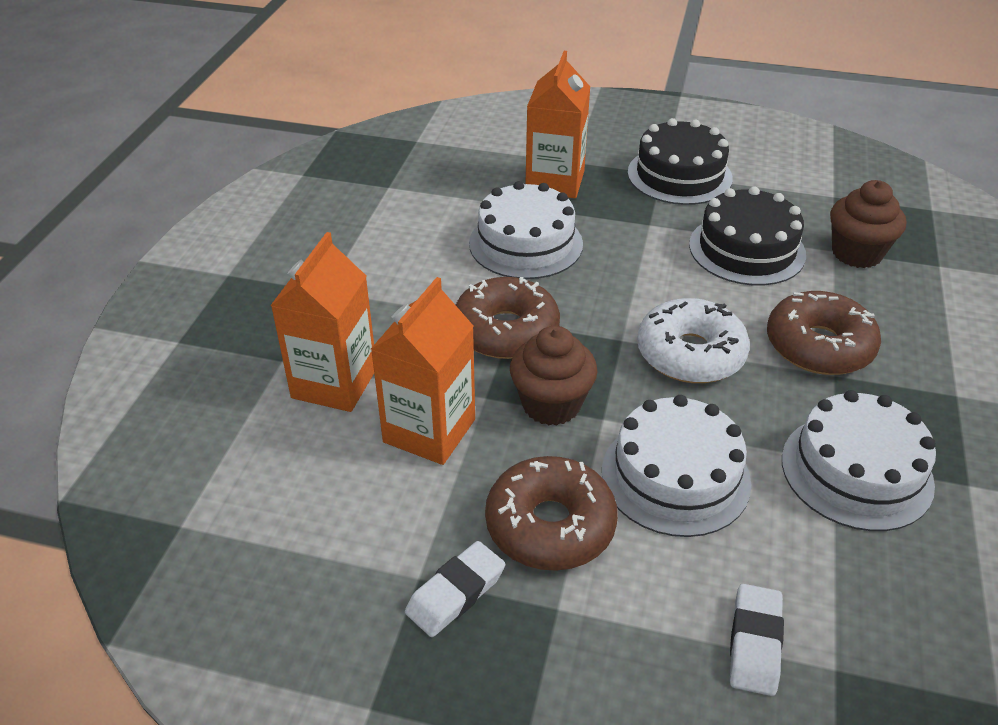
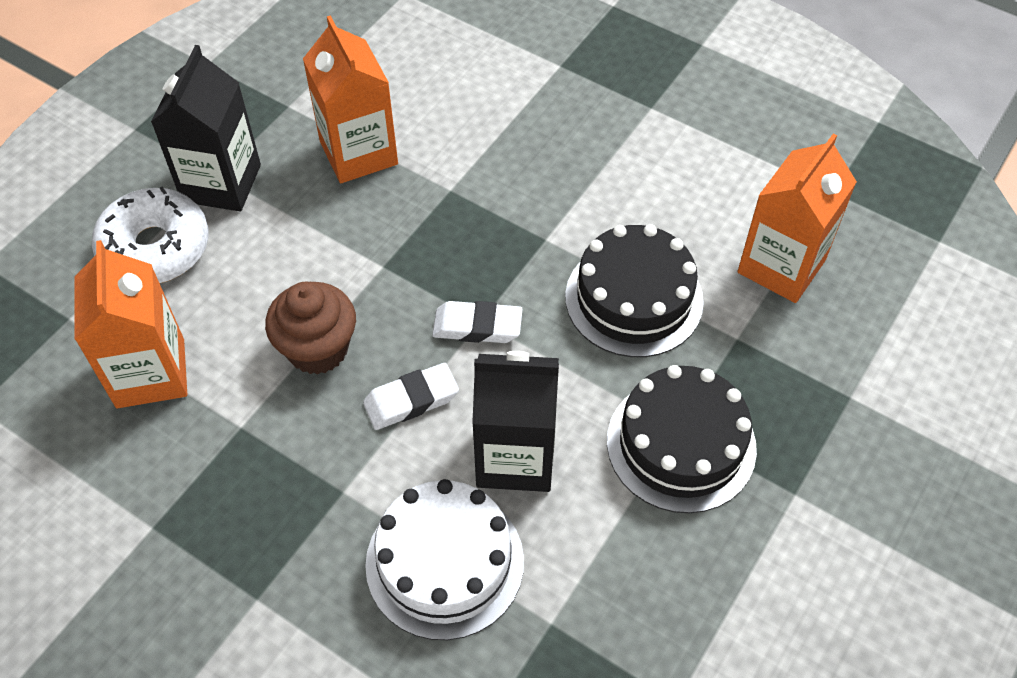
black carton: 0 -> 2
brown cupcake: 2 -> 1
brown donut: 3 -> 0
white cake: 3 -> 1

